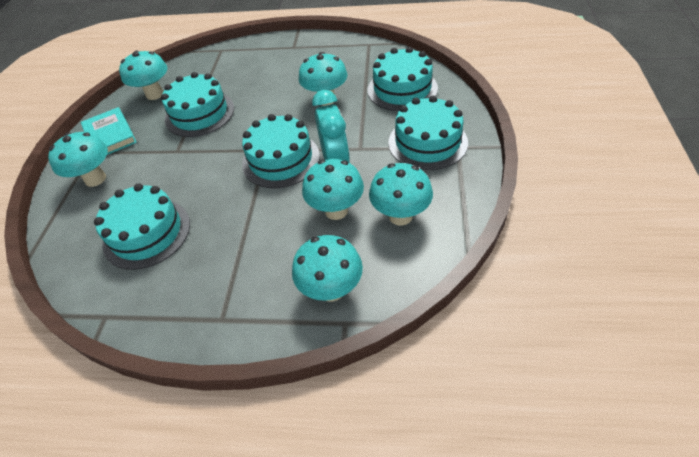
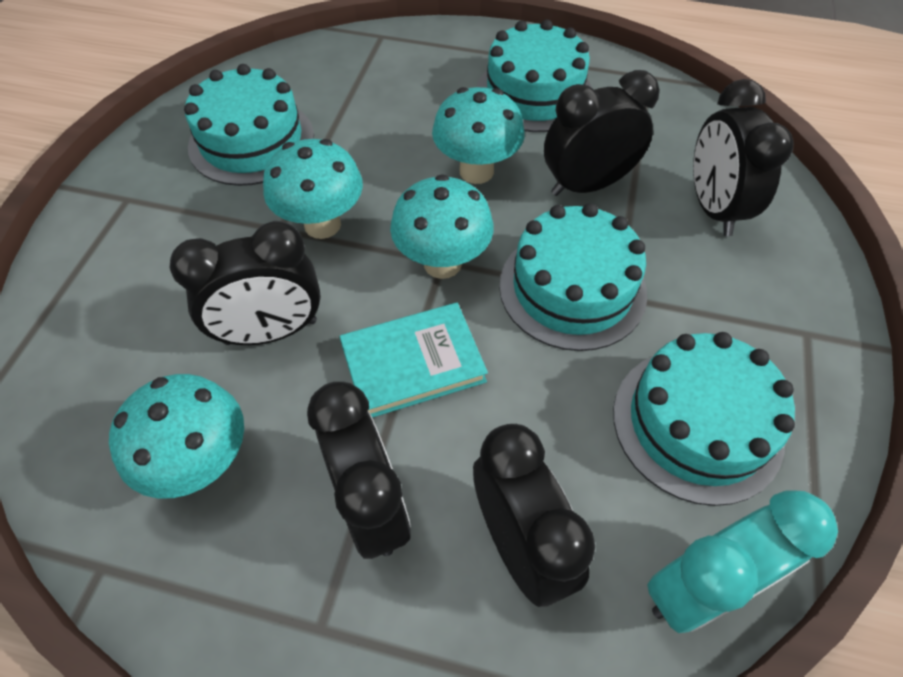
black clock: 0 -> 5
turquoise cake: 5 -> 4
turquoise mushroom: 6 -> 4

